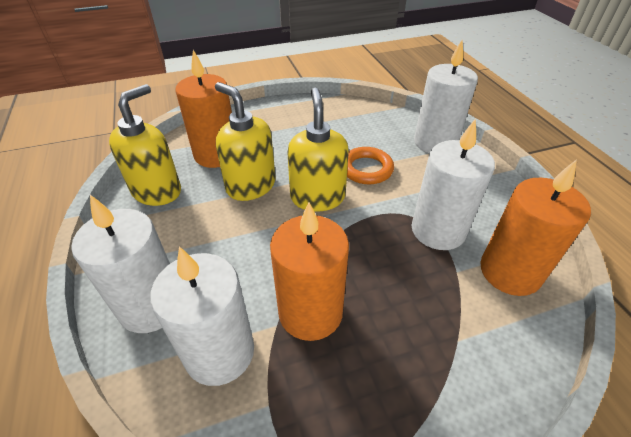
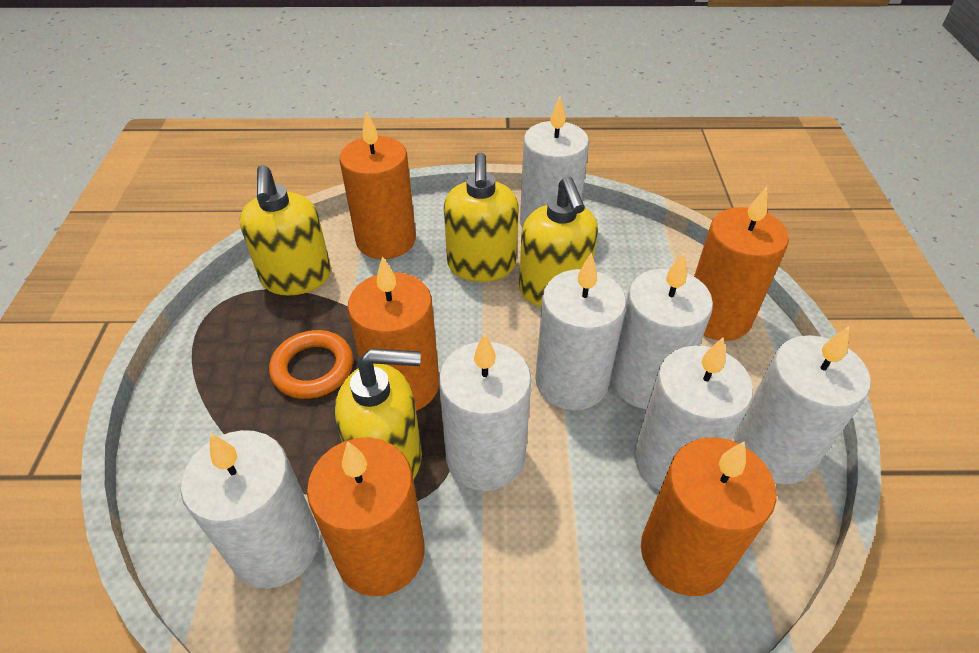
orange candle: 3 -> 5
white candle: 4 -> 7
yellow soap dispenser: 3 -> 4

